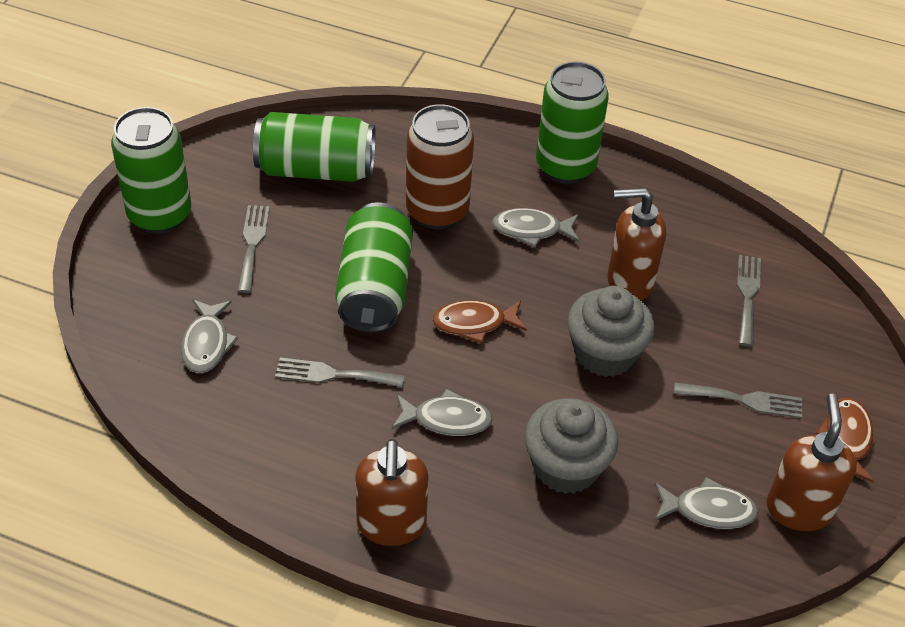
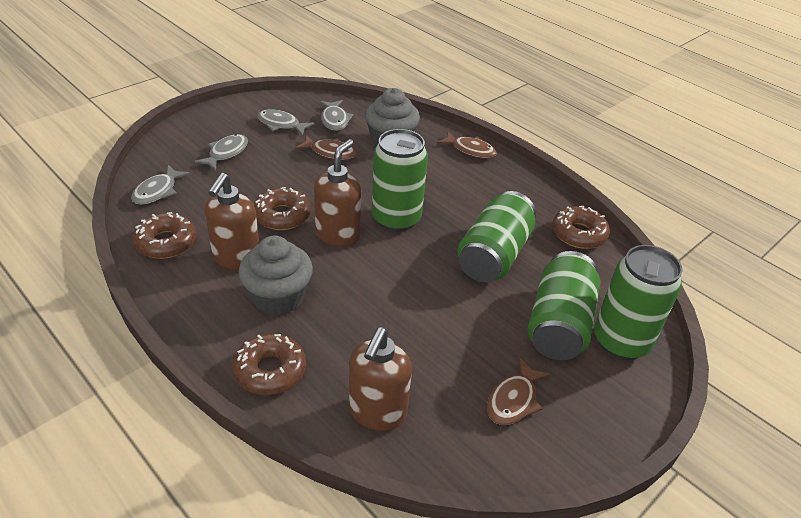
brown can: 1 -> 0
brown donut: 0 -> 4
brown fish: 2 -> 3
grey fork: 4 -> 0

